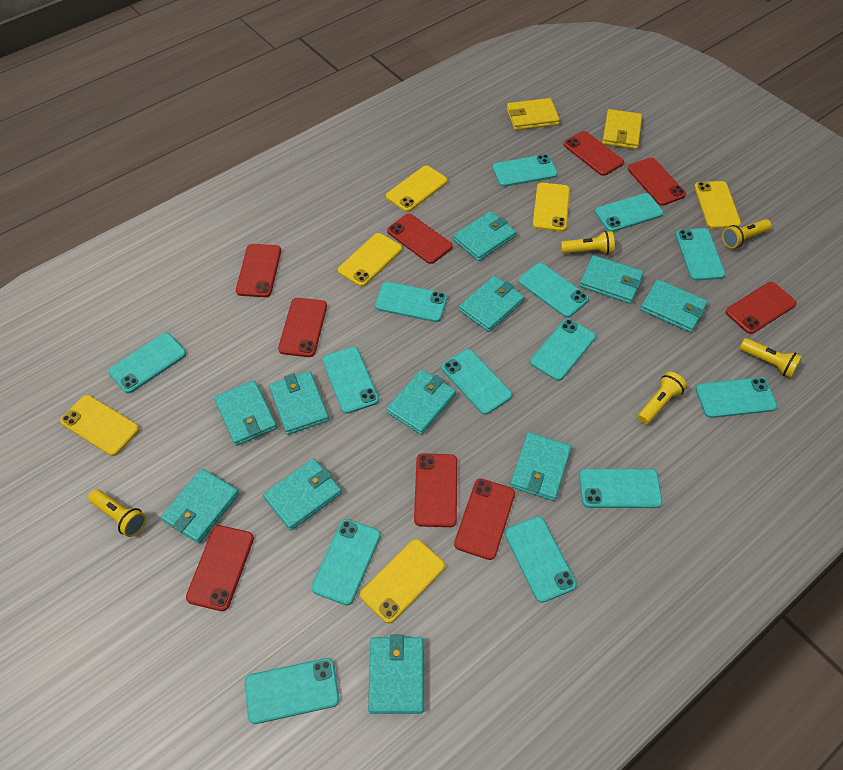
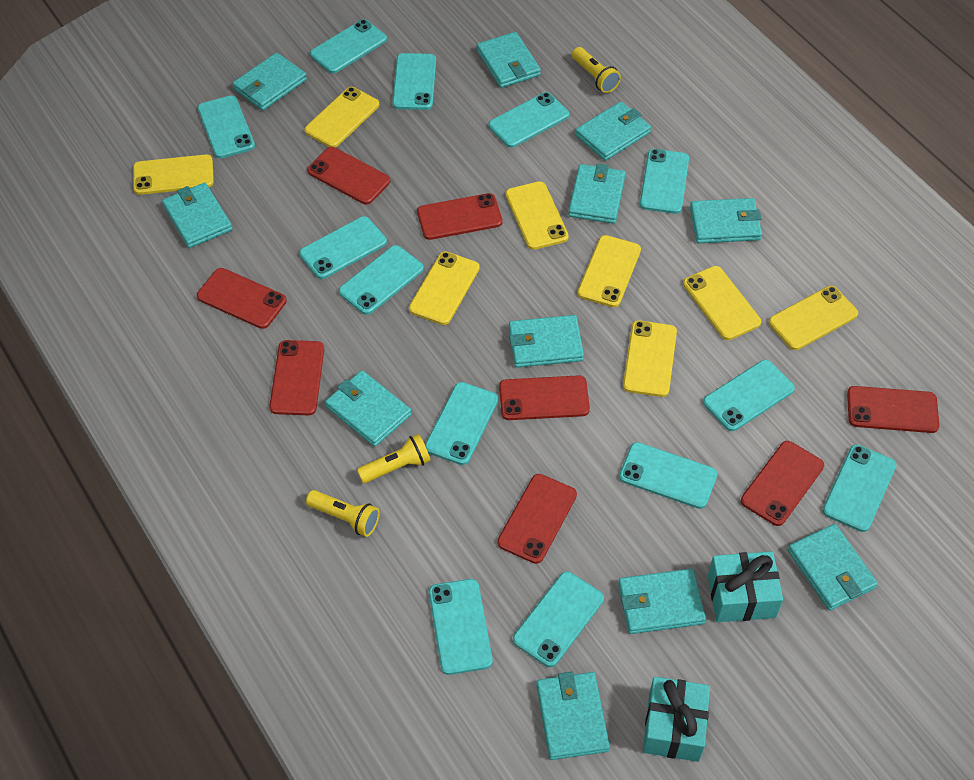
red phone: 9 -> 8
turquoise gift: 0 -> 2
turquoise phone: 14 -> 13
yellow flashlight: 5 -> 3
yellow phone: 6 -> 8
yellow wallet: 2 -> 0

